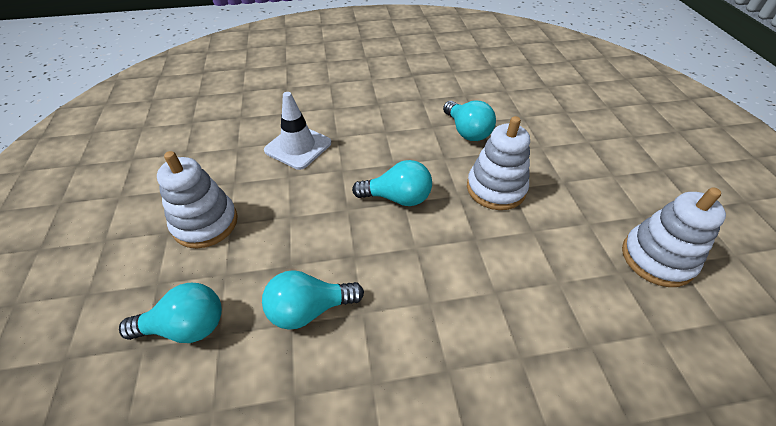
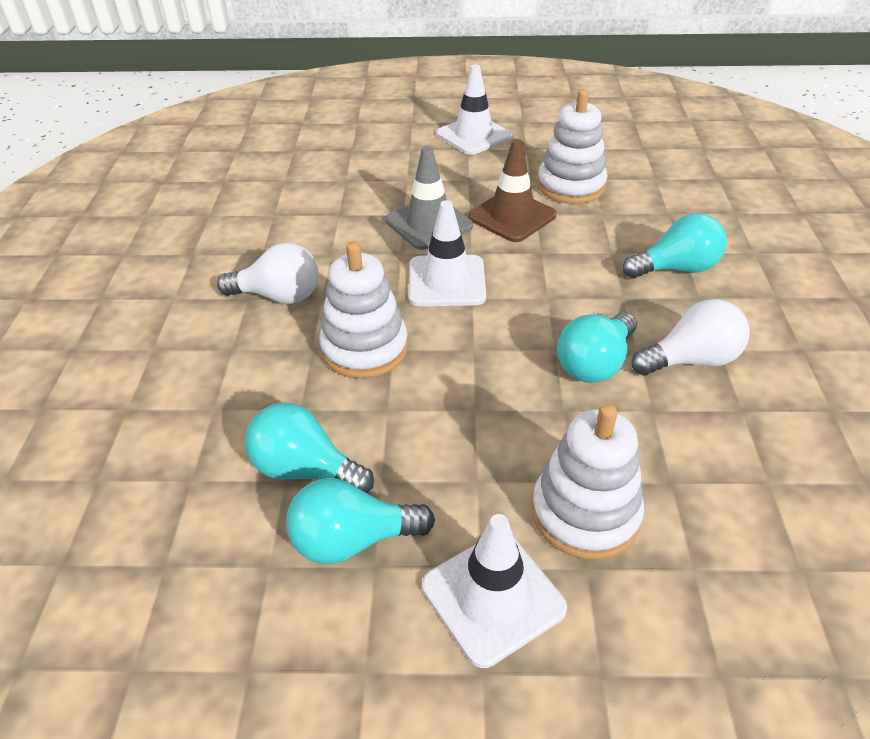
brown traffic cone: 0 -> 1
grey traffic cone: 0 -> 1
white light bulb: 0 -> 2
white traffic cone: 1 -> 3

